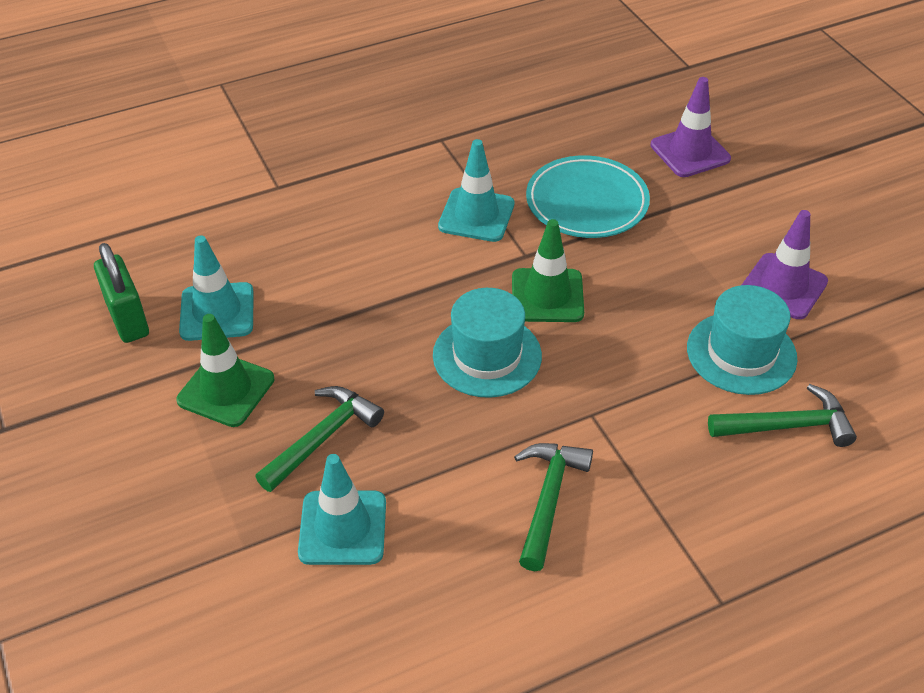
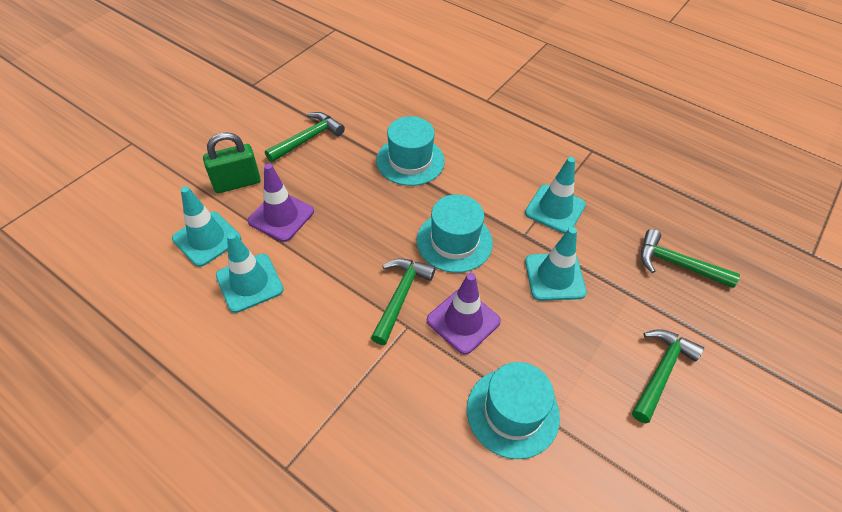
green hammer: 3 -> 4
green traffic cone: 2 -> 0
turquoise hat: 2 -> 3
turquoise plate: 1 -> 0
turquoise traffic cone: 3 -> 4

